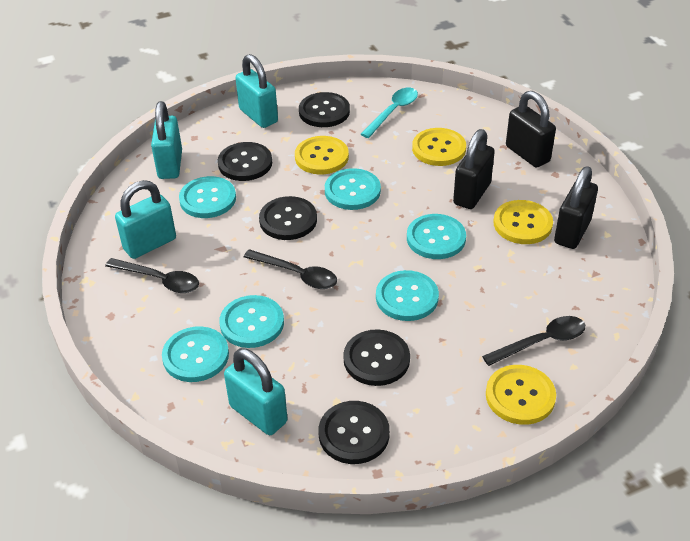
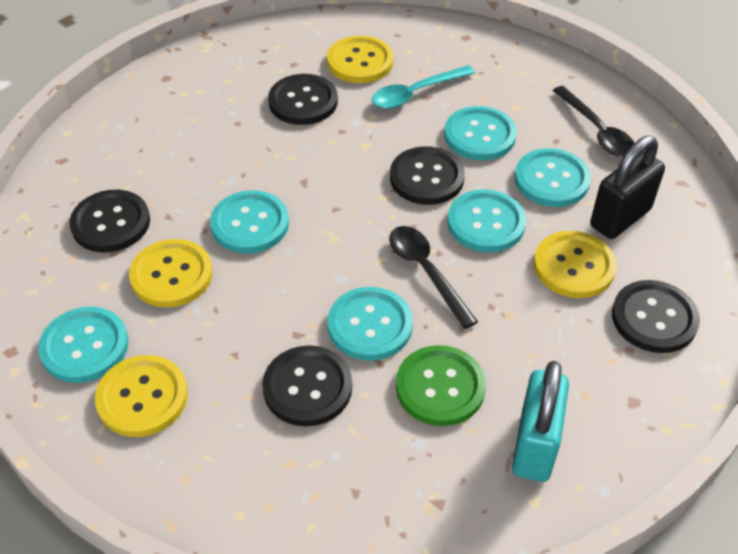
black padlock: 3 -> 1
black spoon: 3 -> 2
green button: 0 -> 1
turquoise padlock: 4 -> 1

